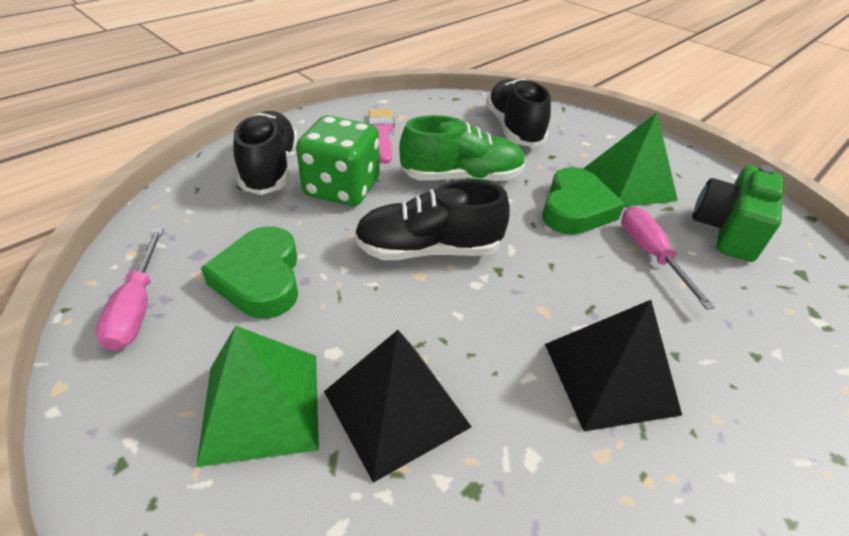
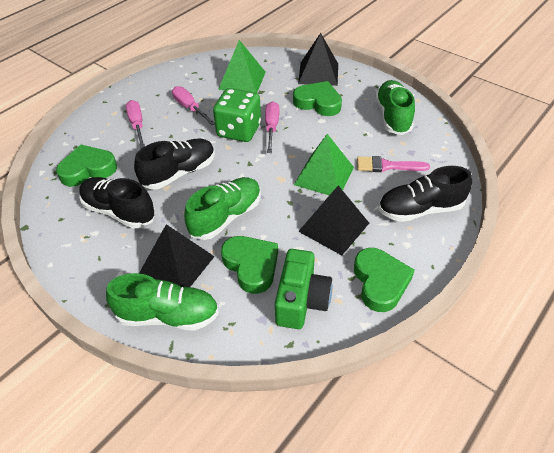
black pyramid: 2 -> 3
green heart: 2 -> 4
green shoe: 1 -> 3
pink screwdriver: 2 -> 3

